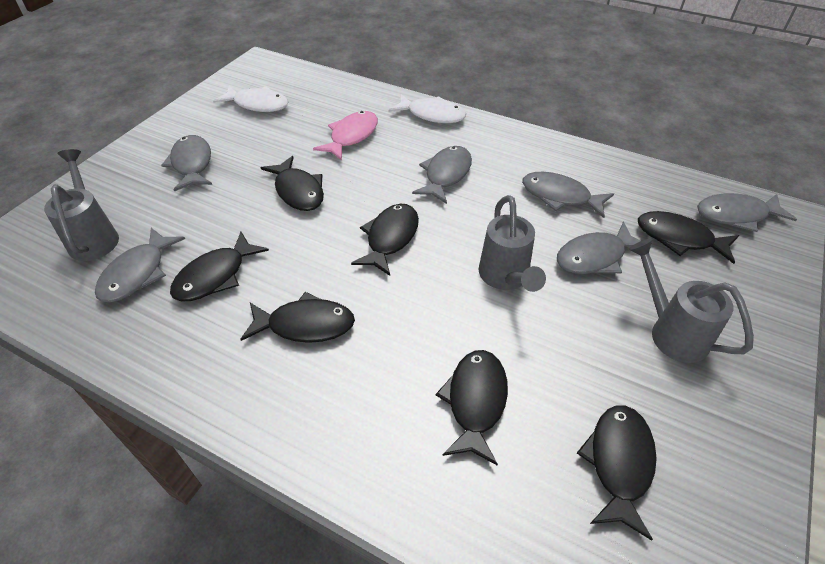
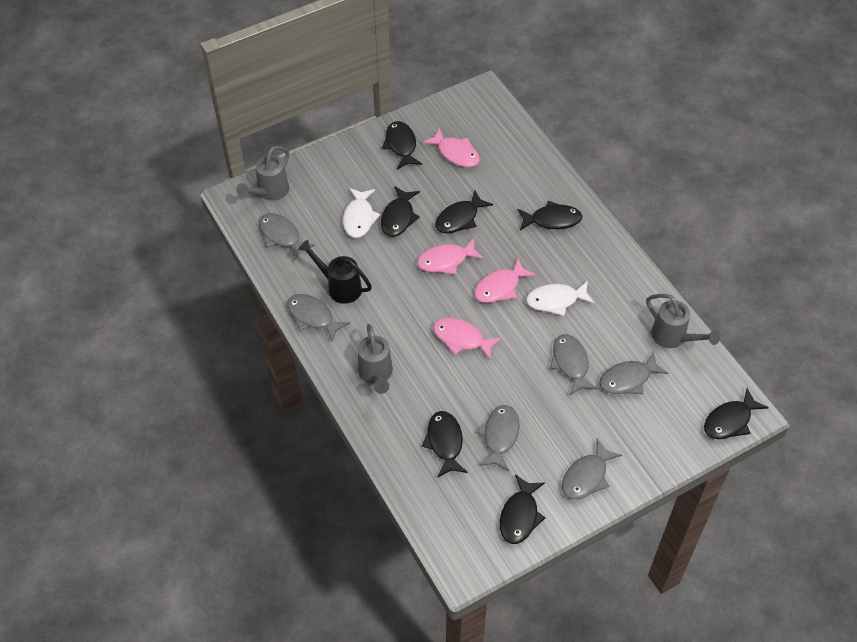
black watering can: 0 -> 1
pink fish: 1 -> 4

